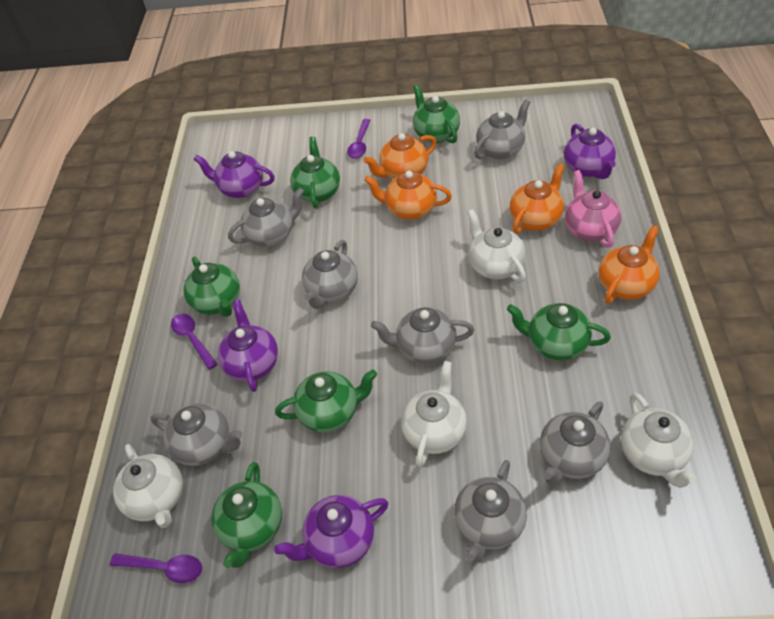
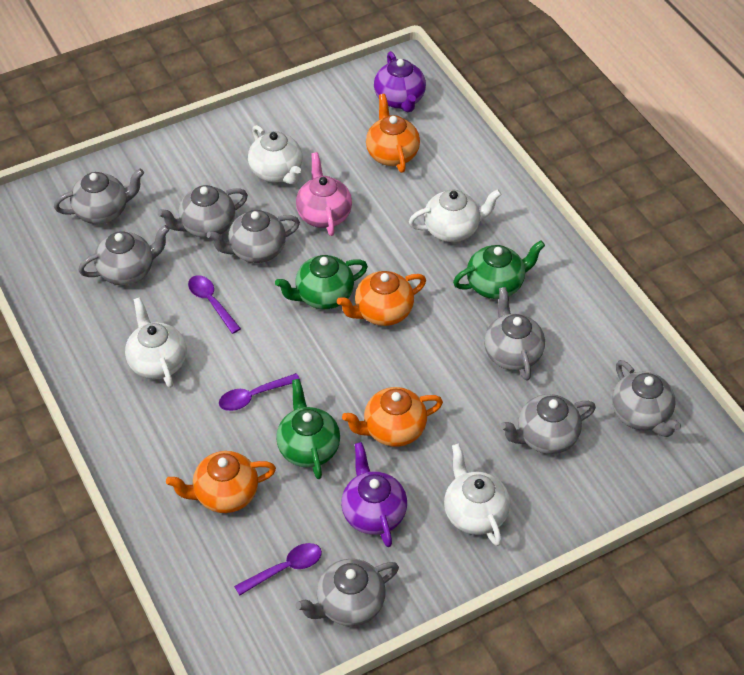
green teapot: 6 -> 3
grey teapot: 7 -> 8
purple teapot: 4 -> 2

